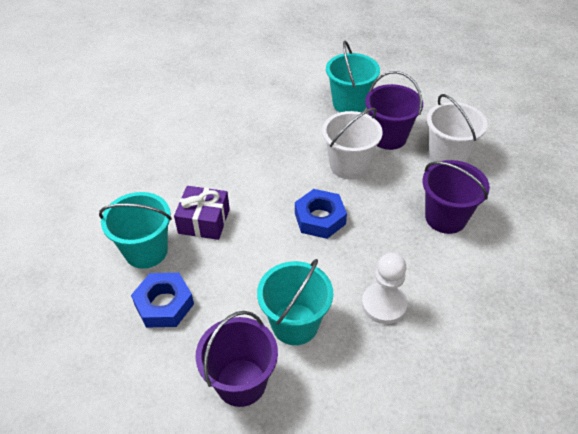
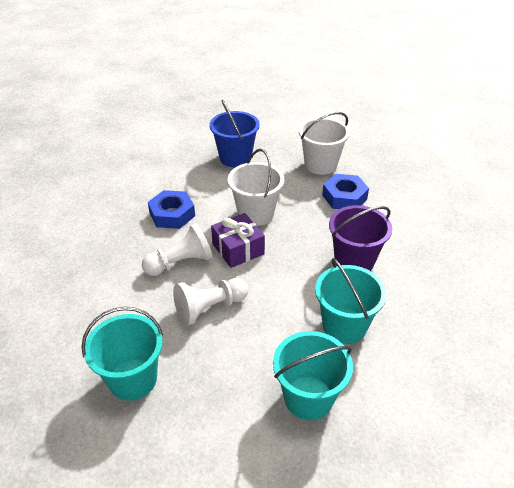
blue bucket: 0 -> 1
purple bucket: 3 -> 1
white pawn: 1 -> 2

